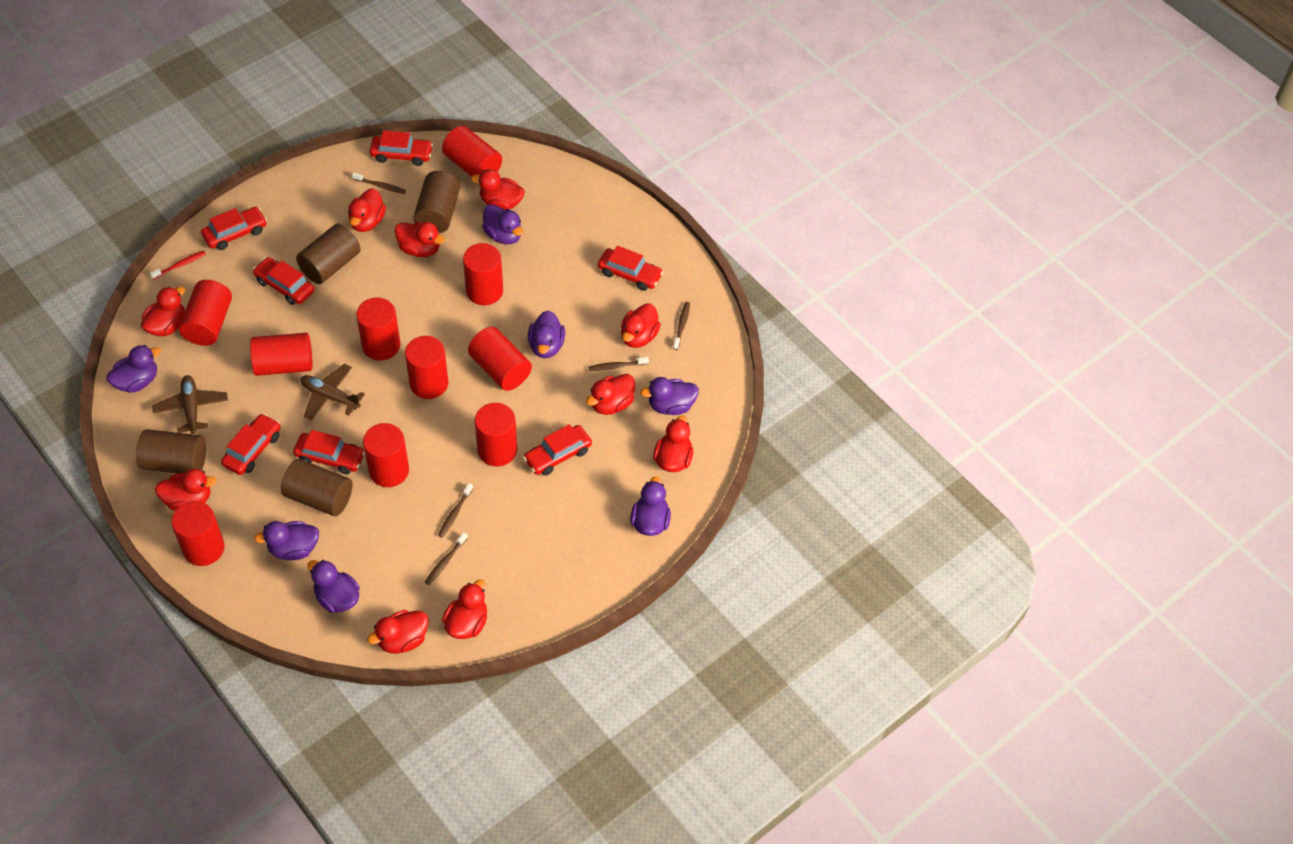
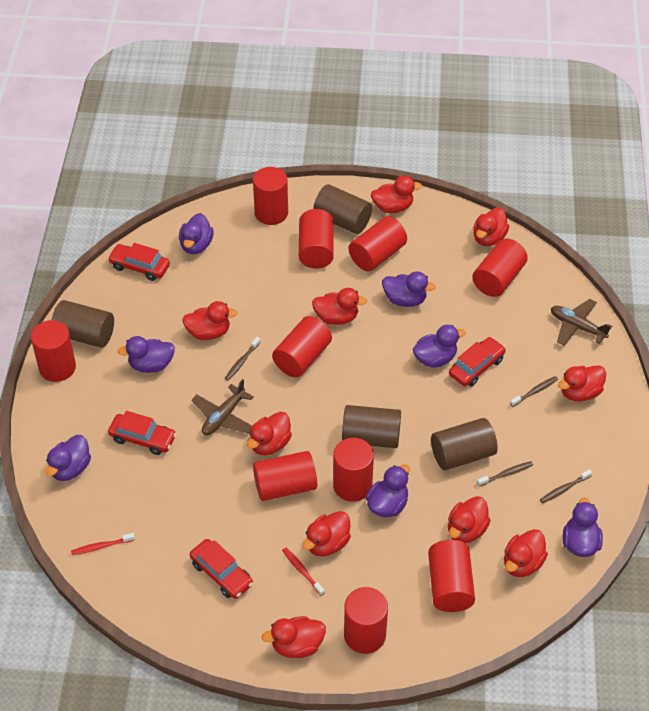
brown toothbrush: 5 -> 4
red car: 7 -> 4
red toothbrush: 1 -> 2

